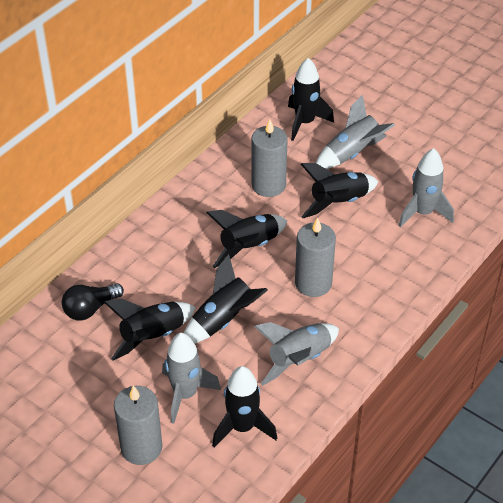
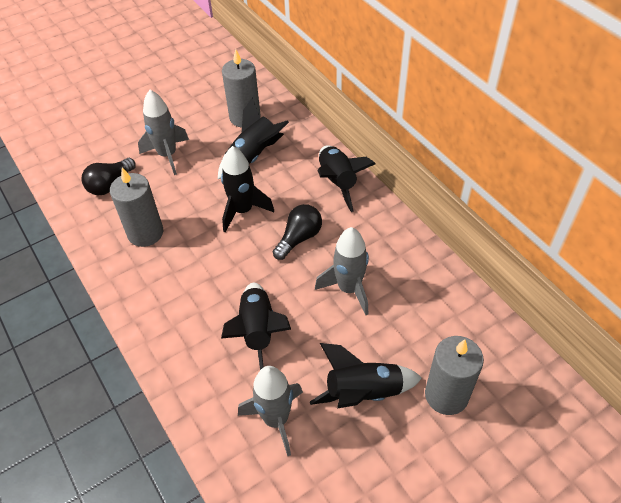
black light bulb: 1 -> 2
black rocket: 6 -> 5
grey rocket: 4 -> 3

